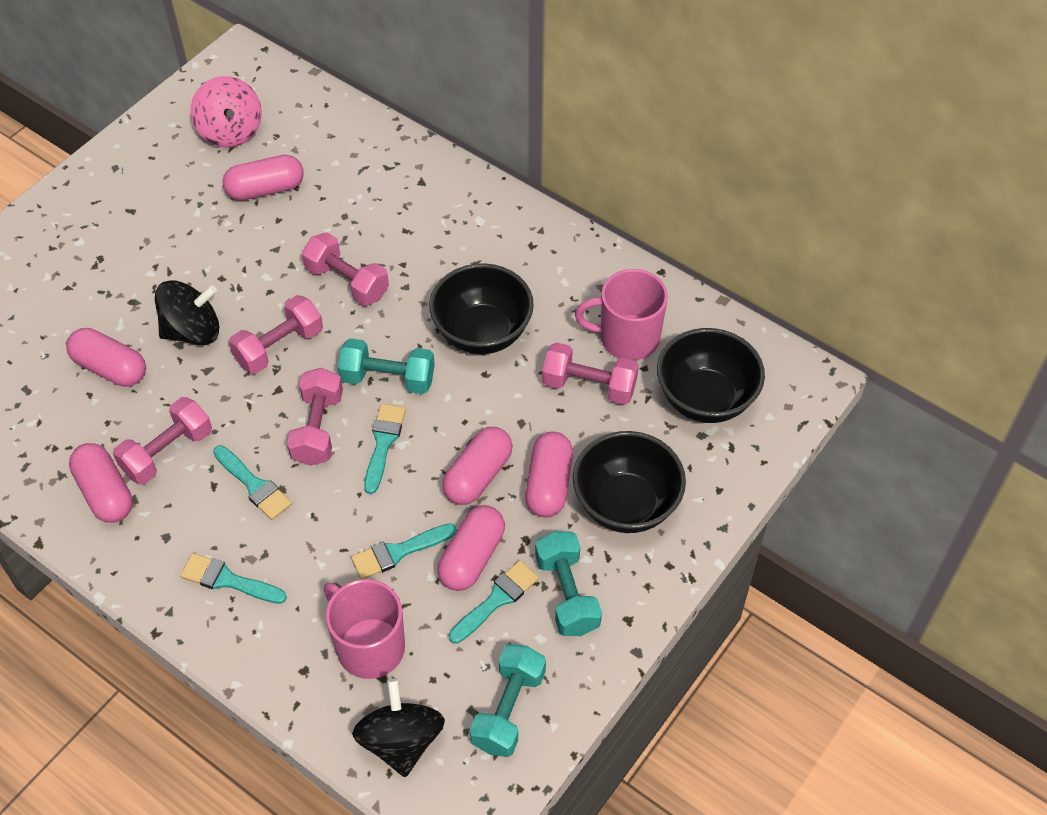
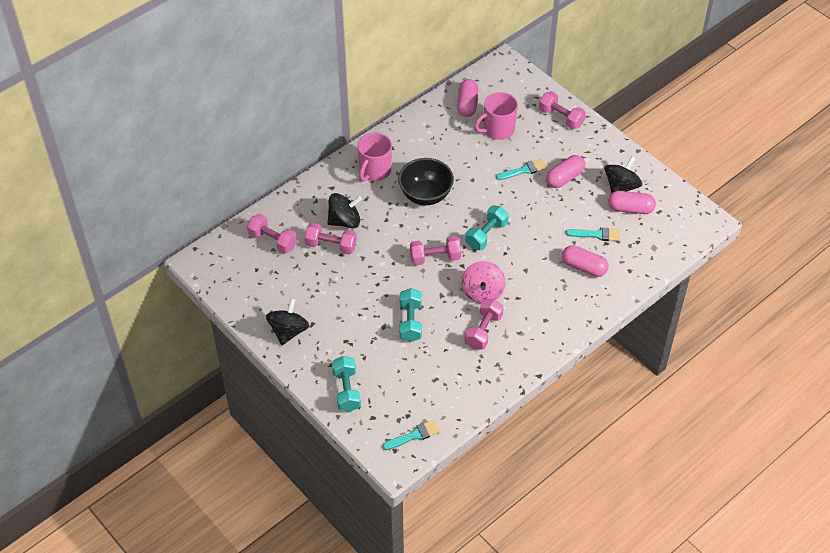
black bowl: 3 -> 1
black spinning top: 2 -> 3
pink capsule: 6 -> 4
turquoise brush: 5 -> 3

